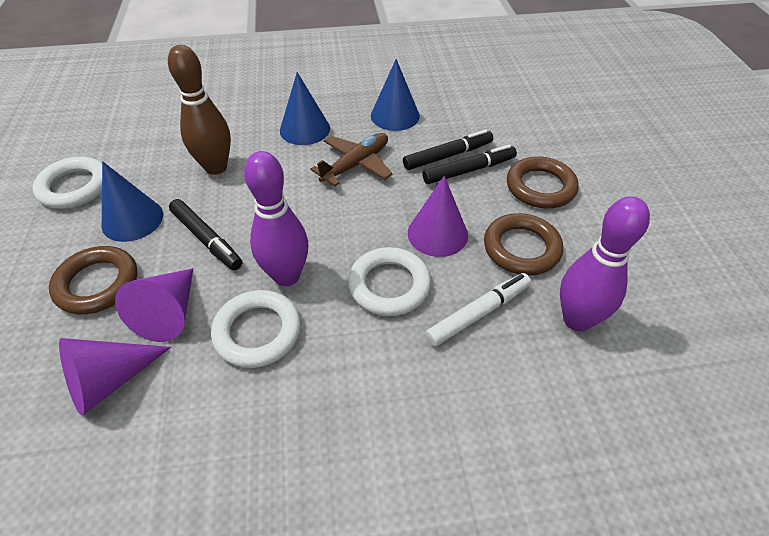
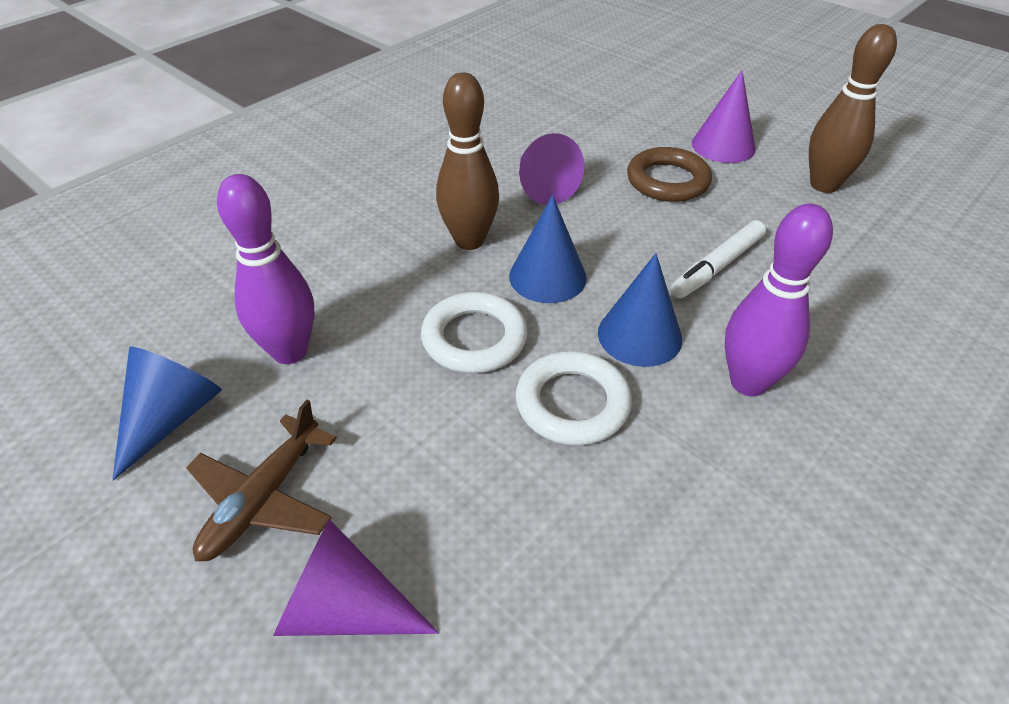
black marker: 3 -> 0
brown bowling pin: 1 -> 2
brown ring: 3 -> 1
white ring: 3 -> 2

